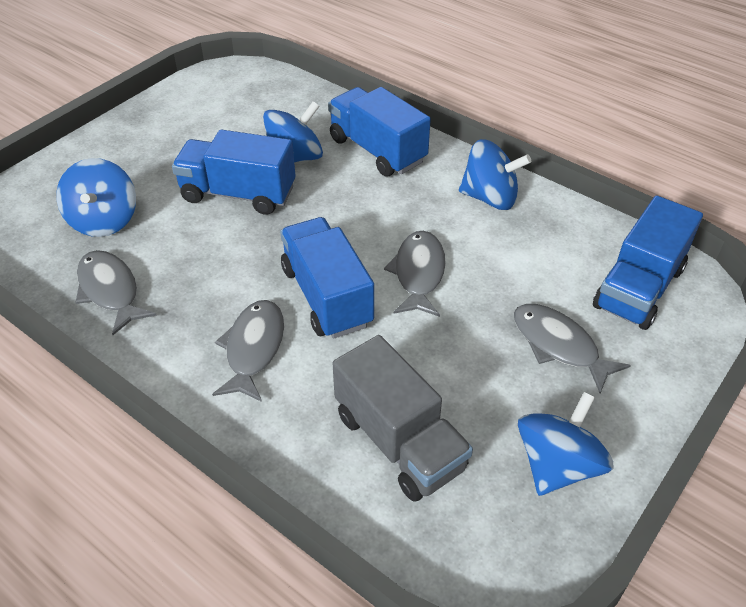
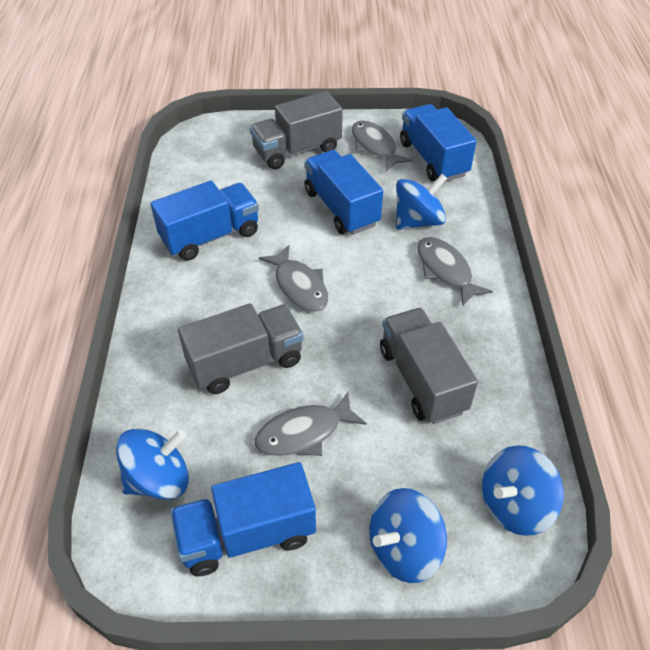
grey truck: 1 -> 3

